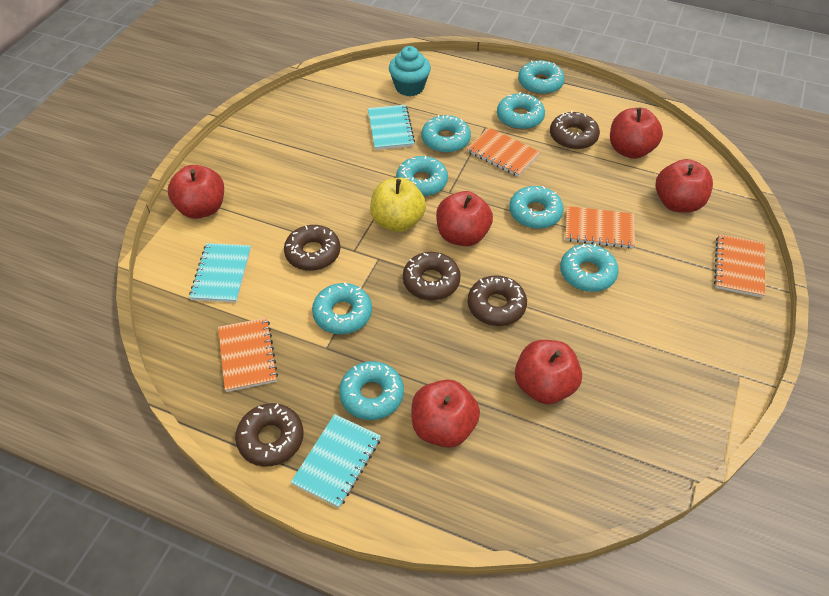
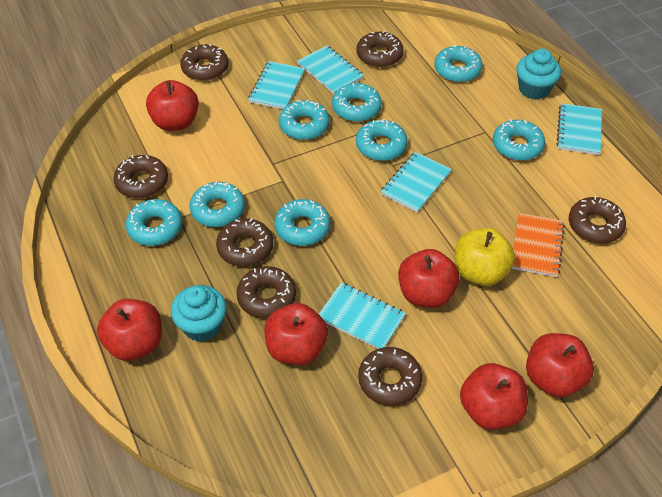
brown donut: 5 -> 7
orange notebook: 4 -> 1
turquoise cupcake: 1 -> 2
turquoise notebook: 3 -> 5

